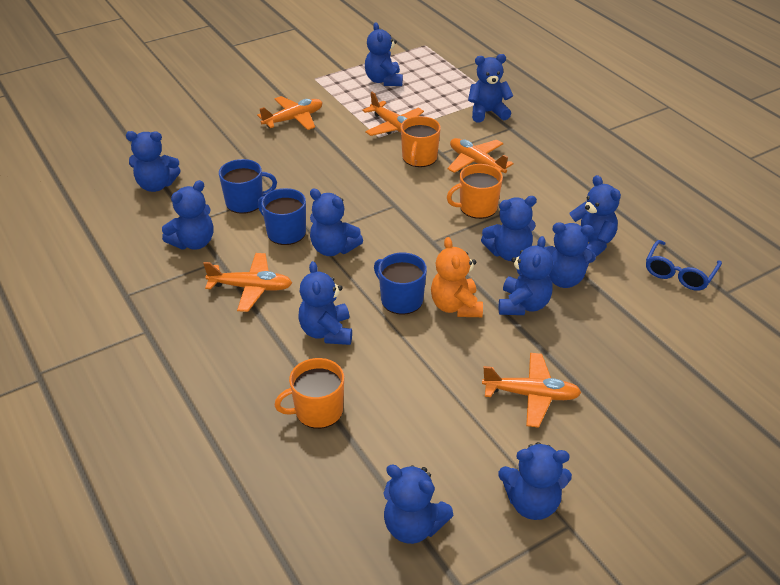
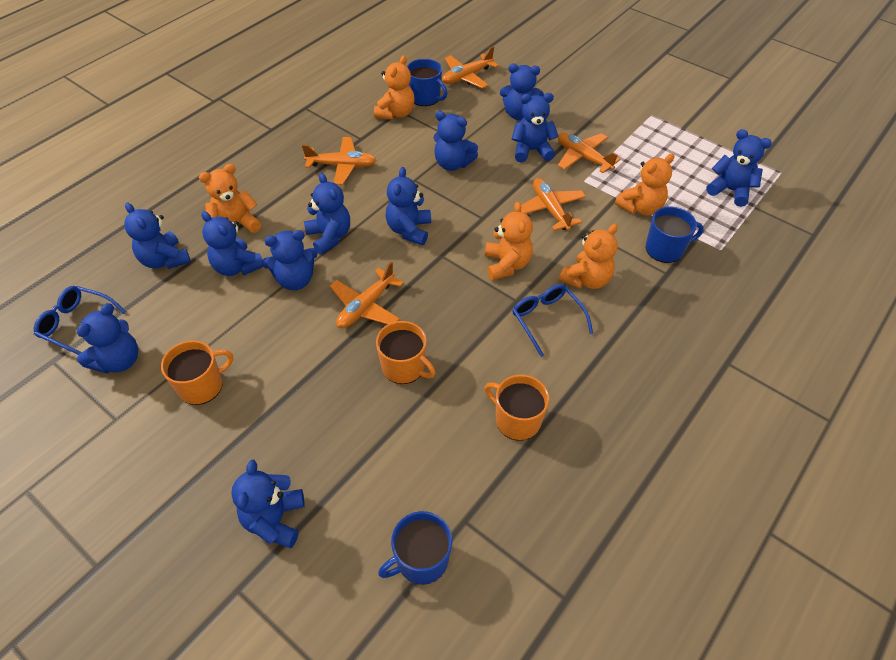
blue glasses: 1 -> 2
blue teddy bear: 12 -> 11
orange teddy bear: 1 -> 5

